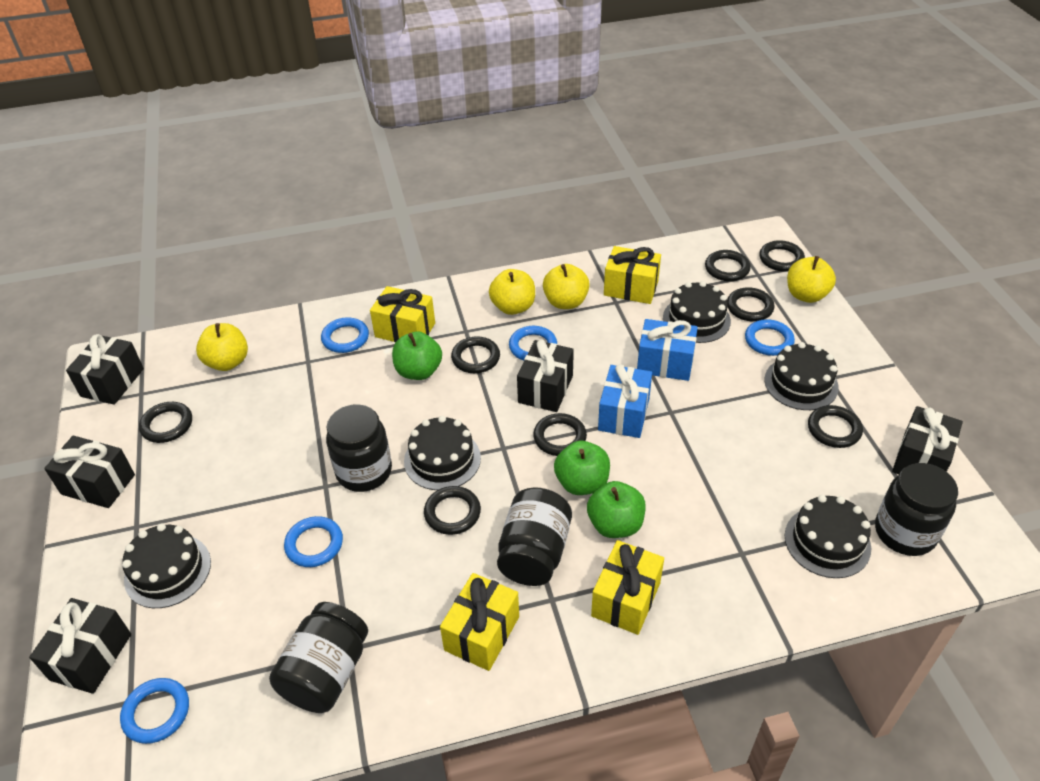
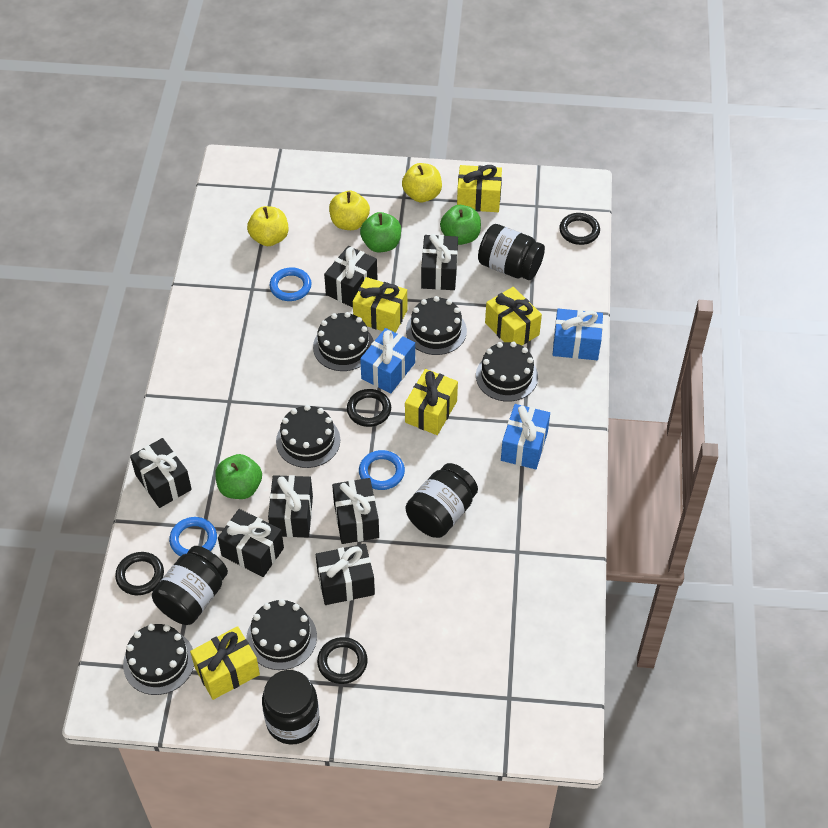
black cake: 5 -> 6
black gift: 5 -> 7
black ring: 8 -> 4
blue gift: 2 -> 3
blue ring: 5 -> 3
yellow apple: 4 -> 3
yellow gift: 4 -> 5

